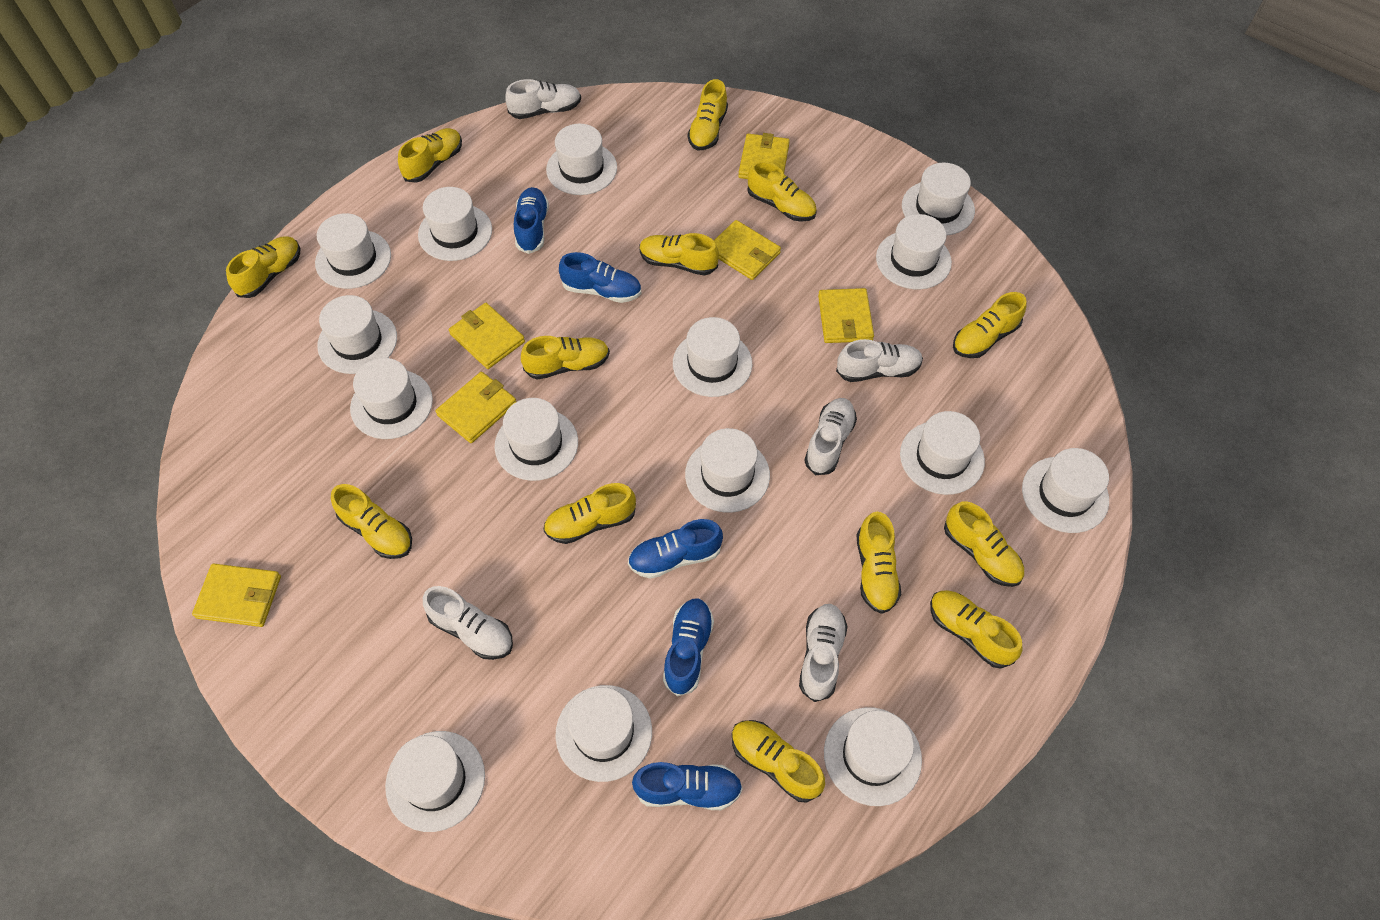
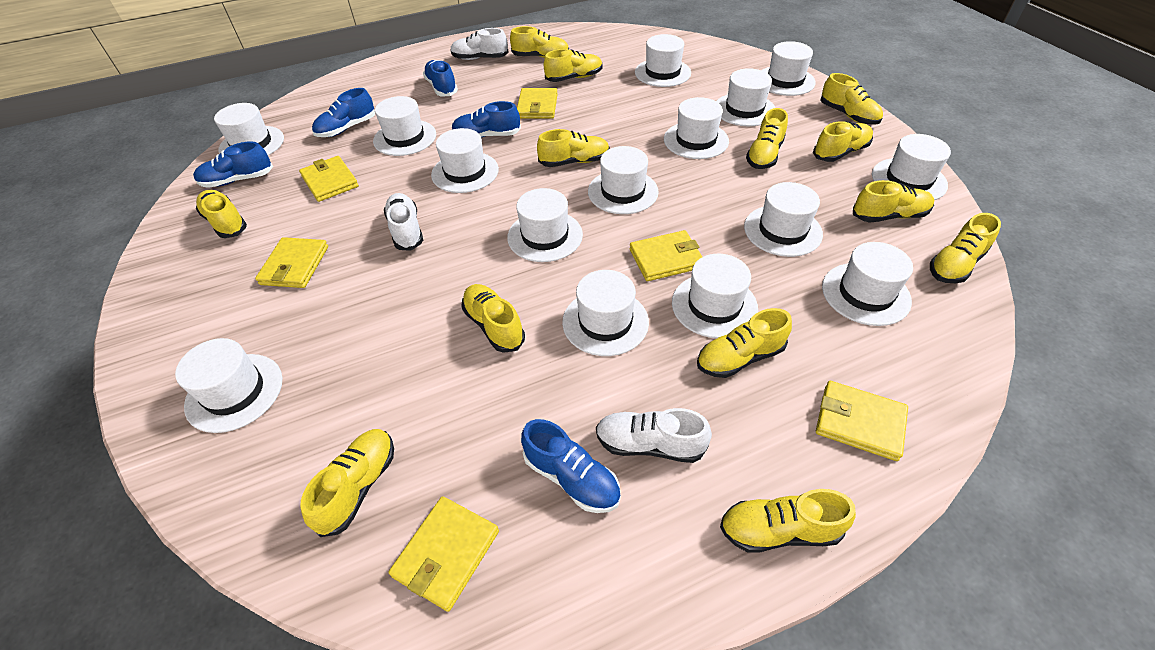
white shoe: 5 -> 3

